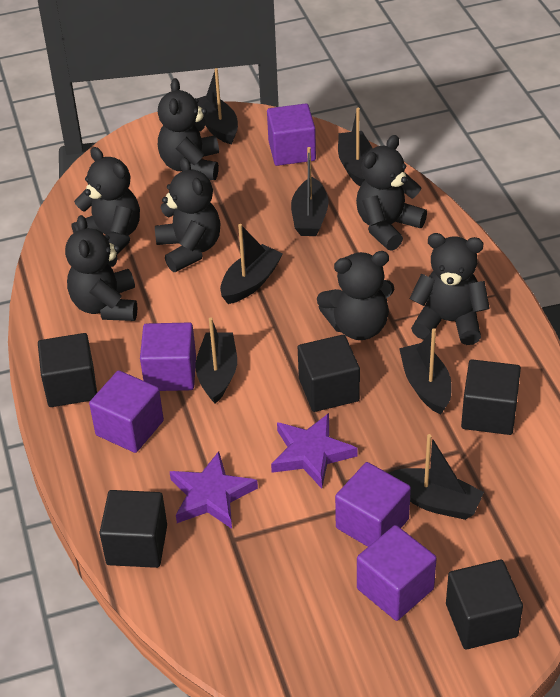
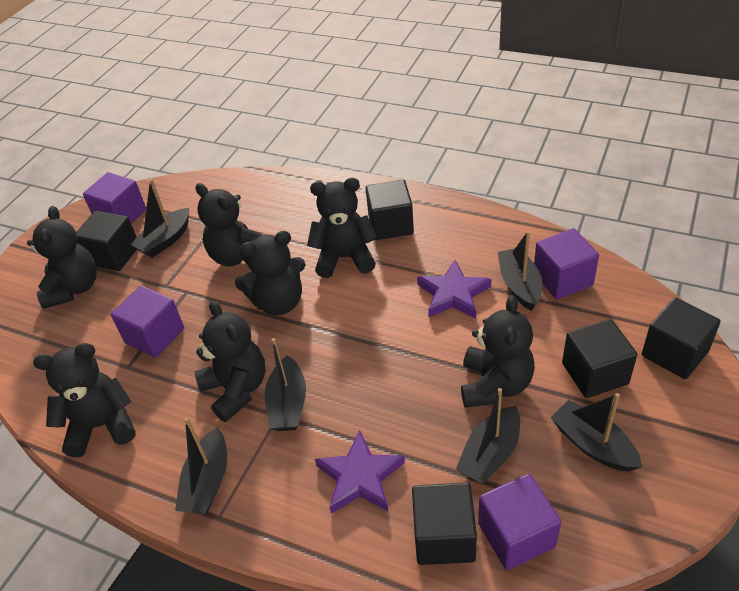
black boat: 7 -> 6
purple cube: 5 -> 4

